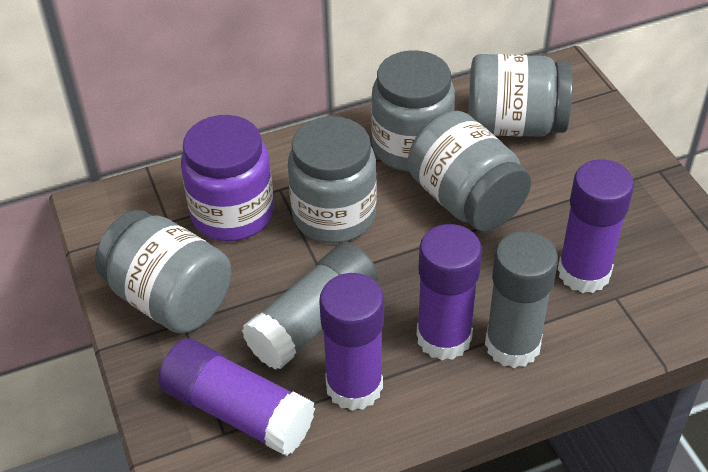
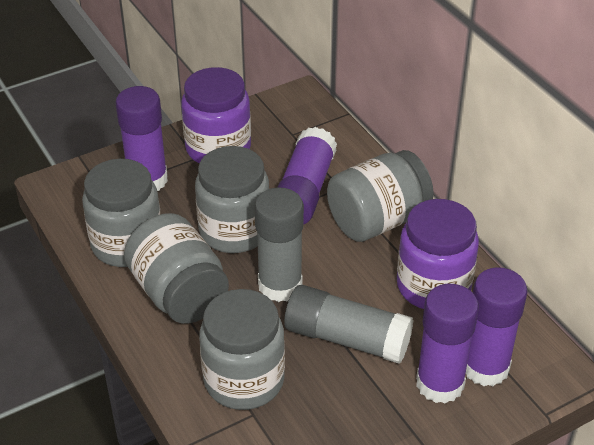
purple jar: 1 -> 2

